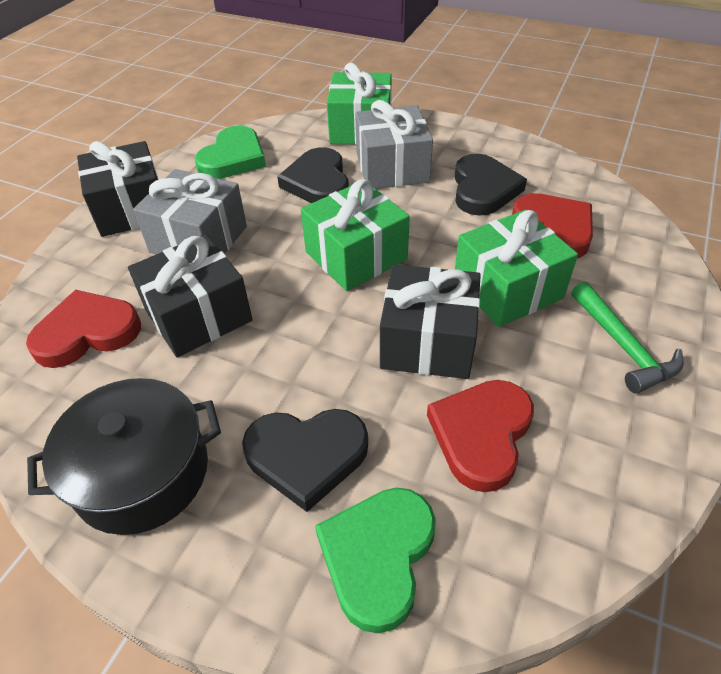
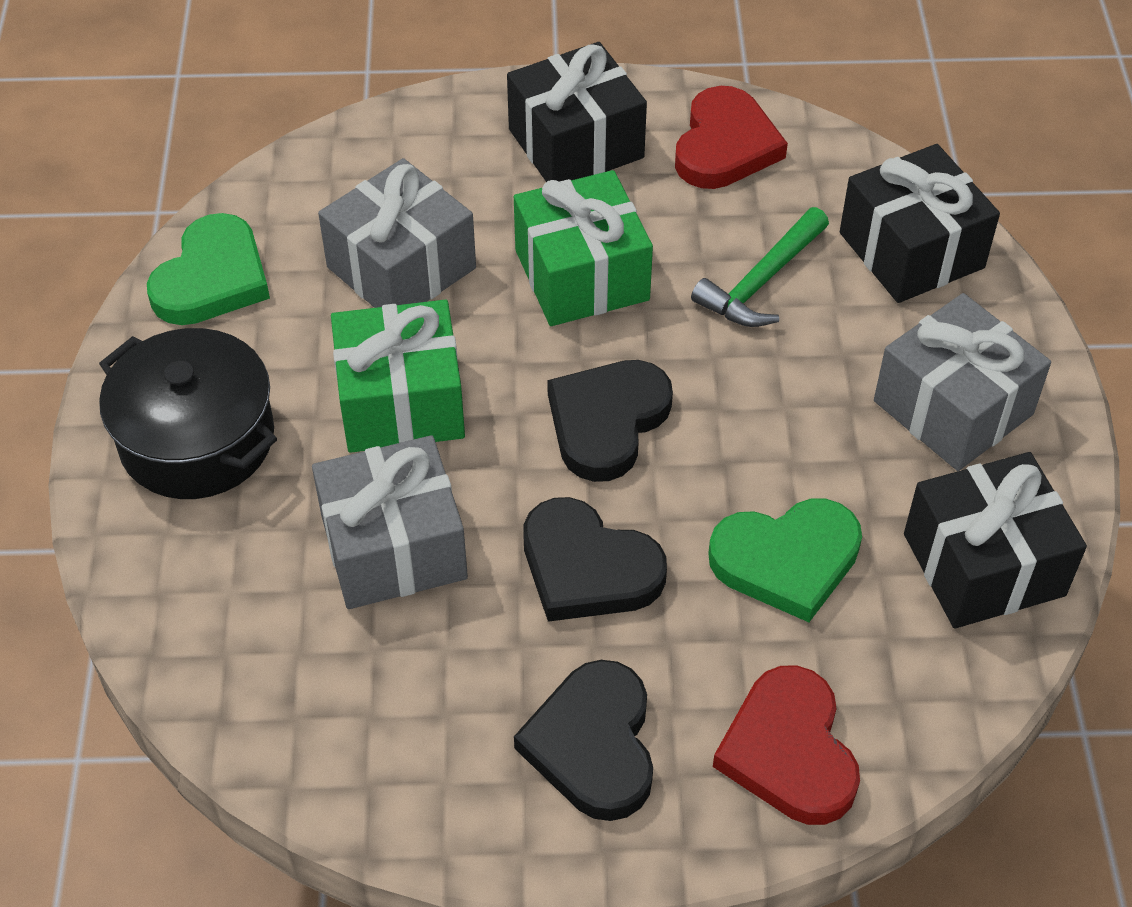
green gift: 3 -> 2
grey gift: 2 -> 3
red heart: 3 -> 2

